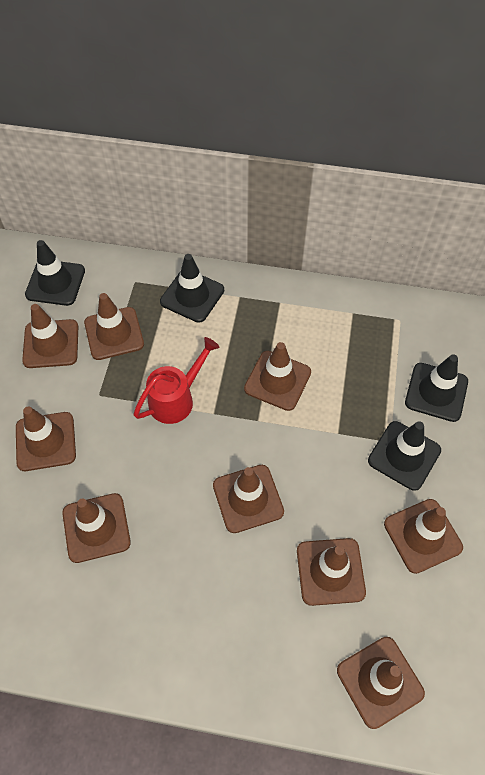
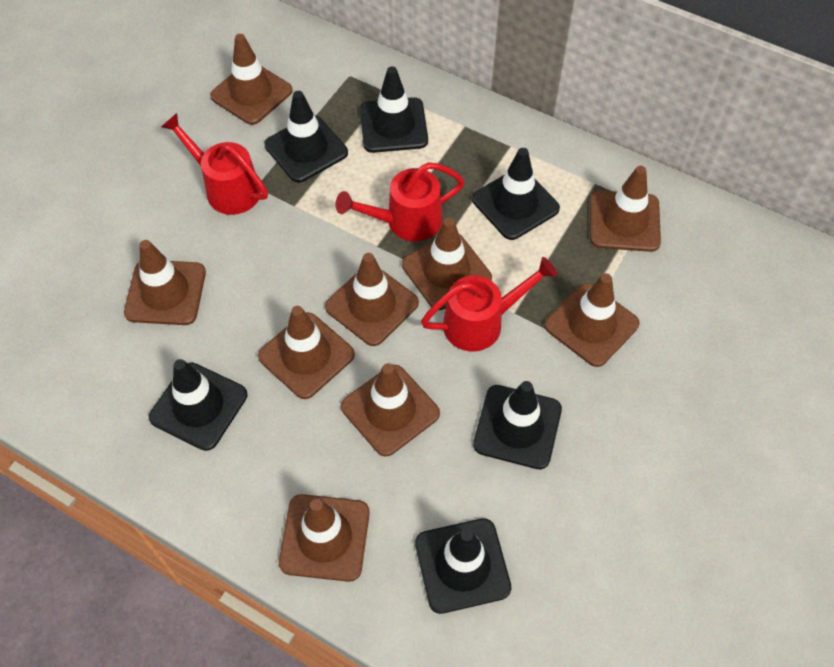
black traffic cone: 4 -> 6
red watering can: 1 -> 3

